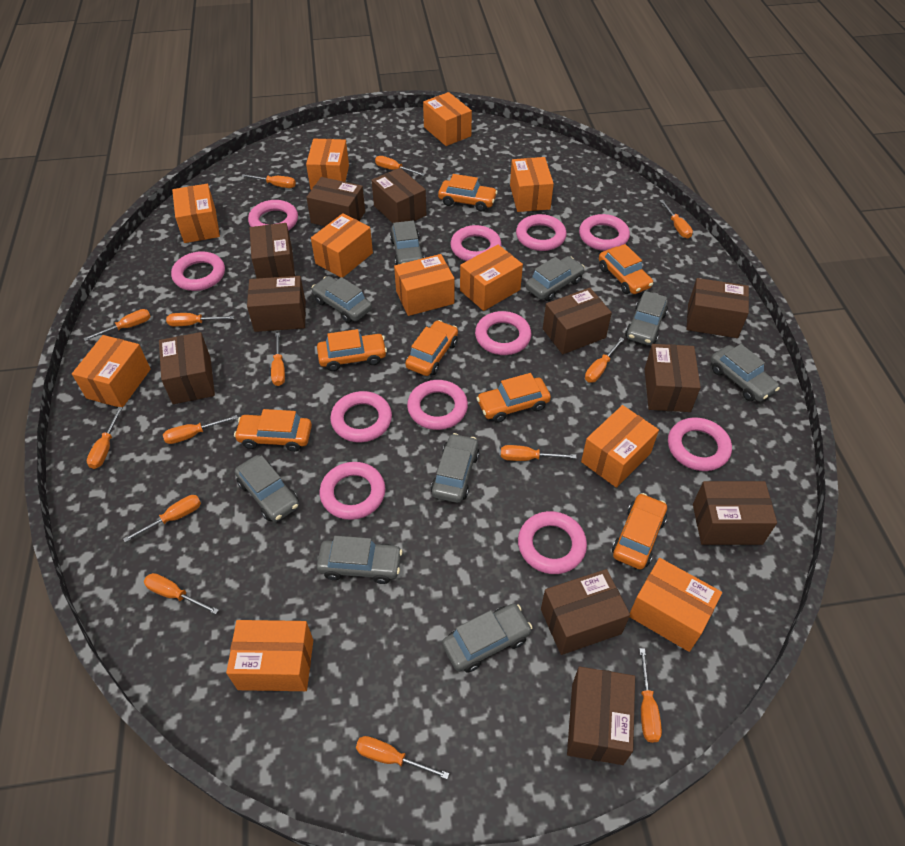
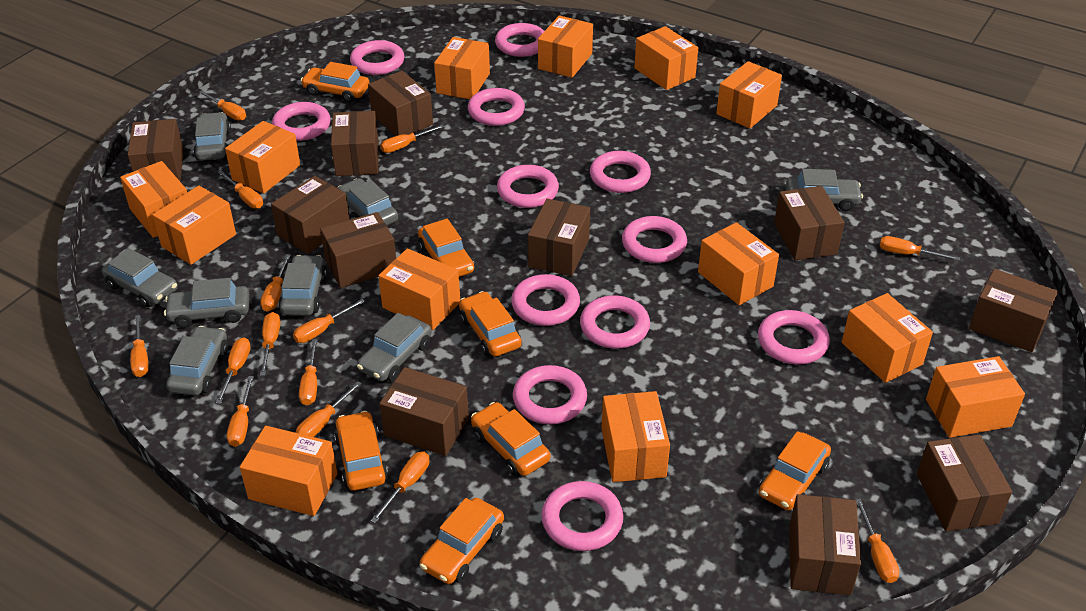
grey car: 9 -> 8
orange box: 11 -> 13
pink ring: 11 -> 12

